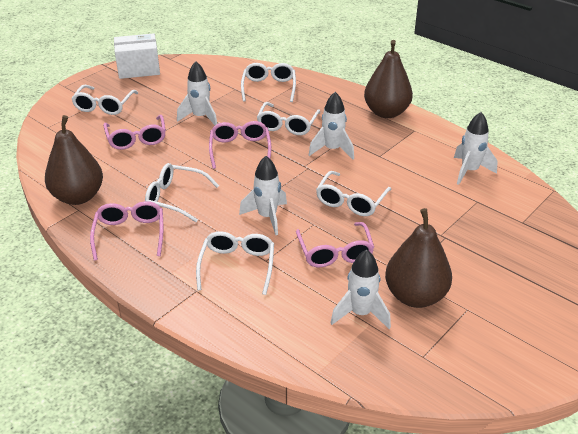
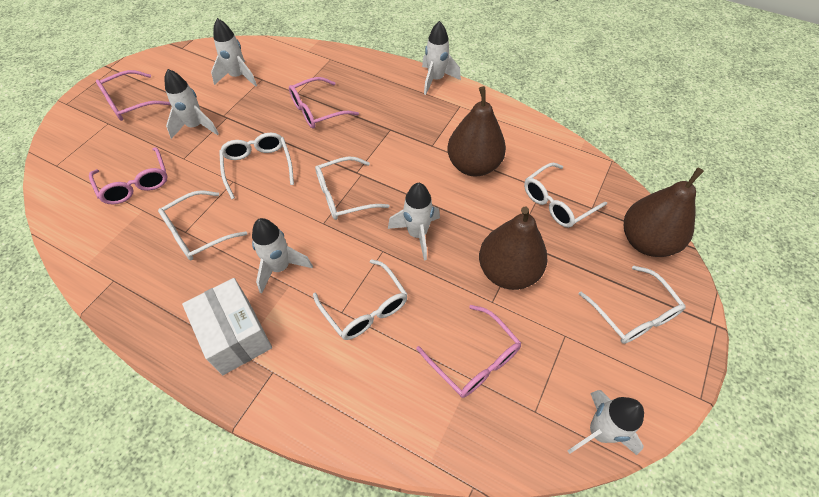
white rocket: 5 -> 6

